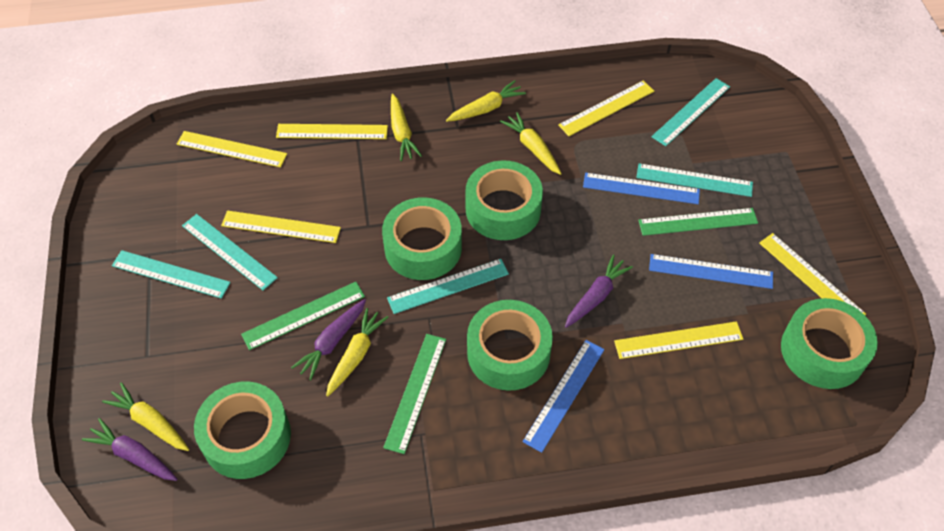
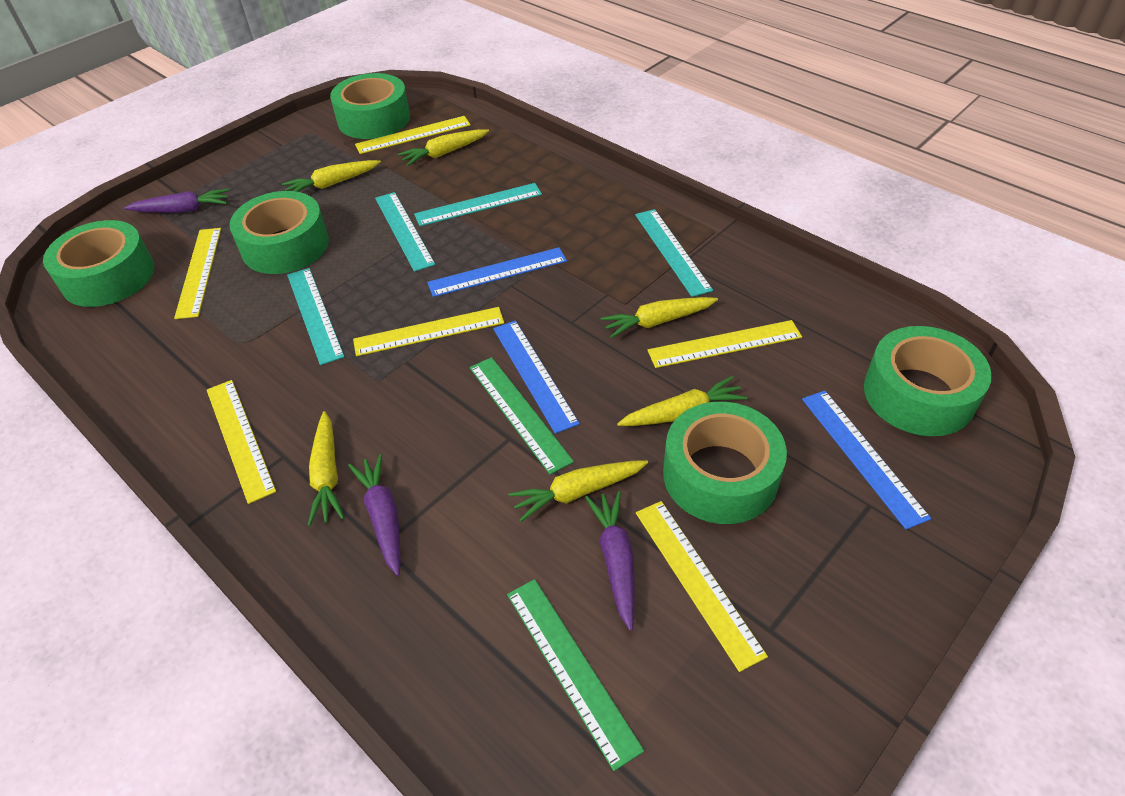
green ruler: 3 -> 2
turquoise ruler: 5 -> 4
yellow carrot: 5 -> 6

